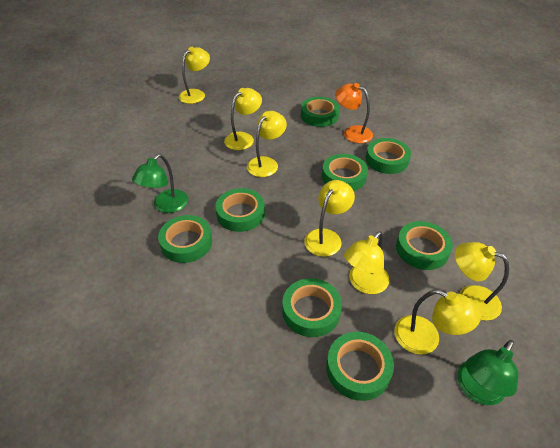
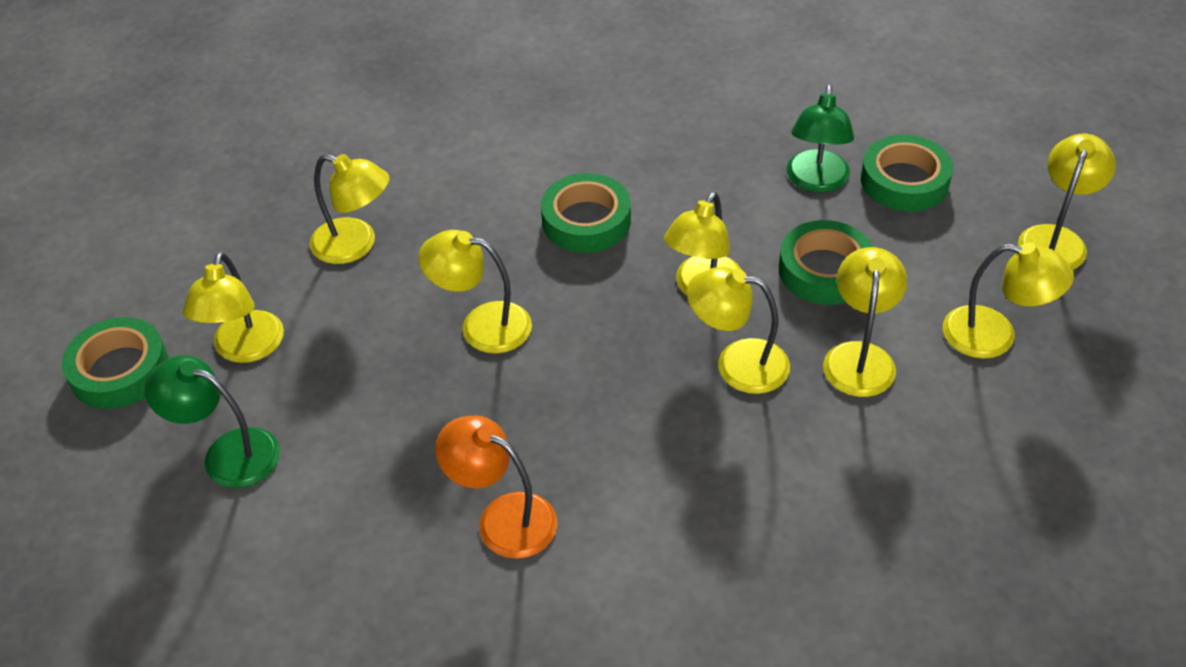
green tape: 8 -> 4
yellow lamp: 7 -> 8

